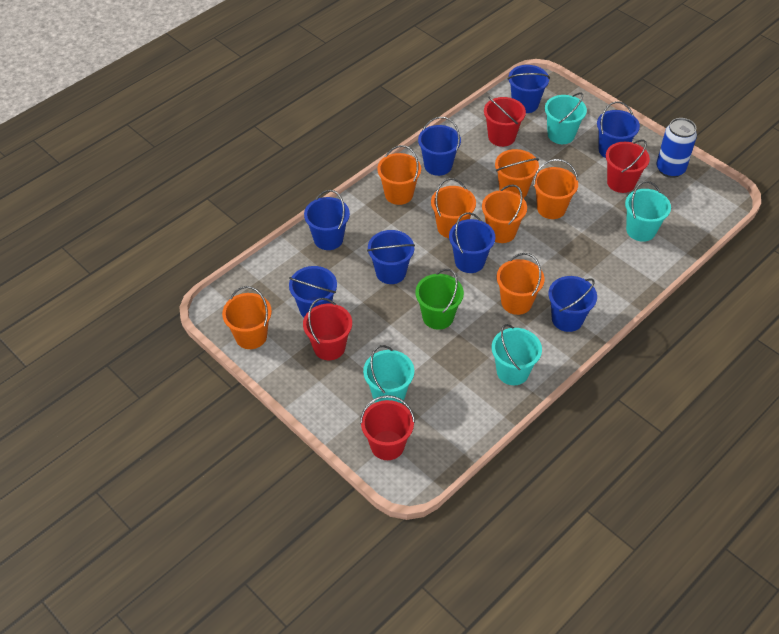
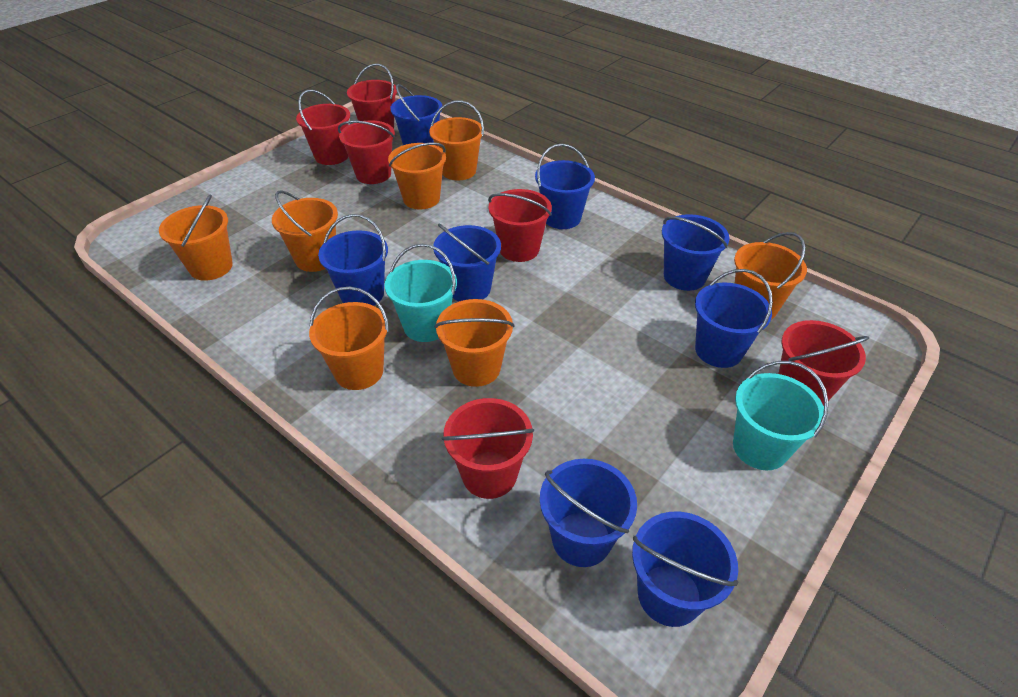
blue can: 1 -> 0
green bucket: 1 -> 0
red bucket: 4 -> 6
turquoise bucket: 4 -> 2

